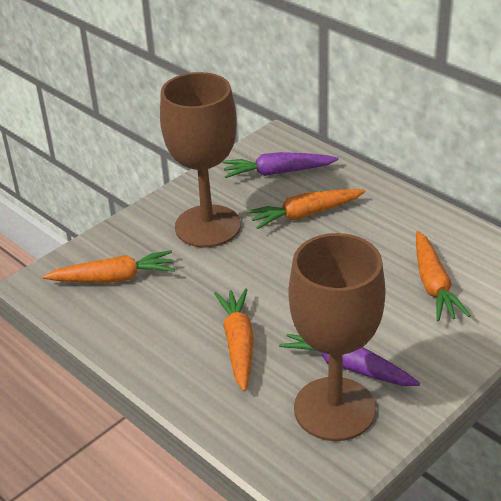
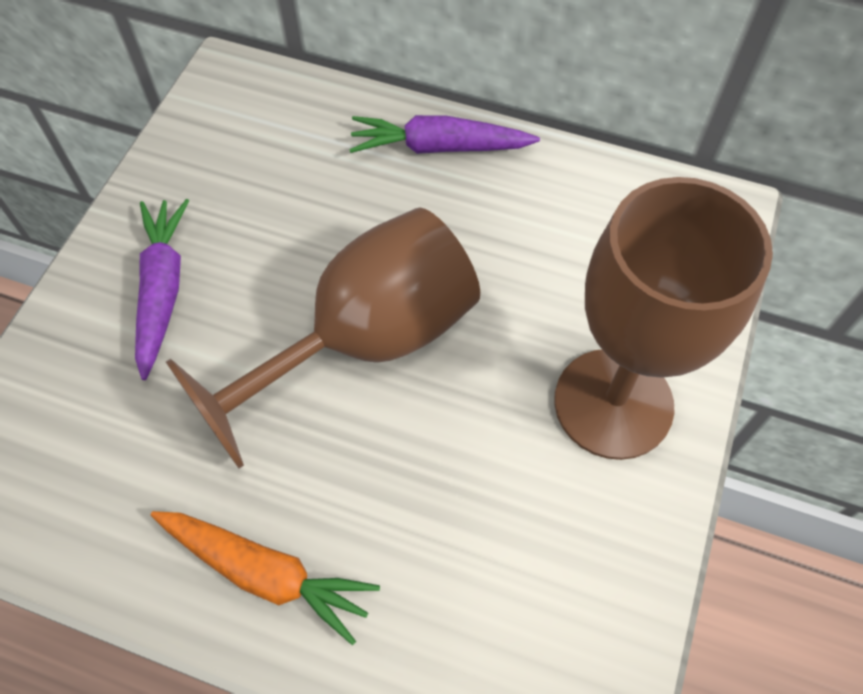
orange carrot: 4 -> 1

